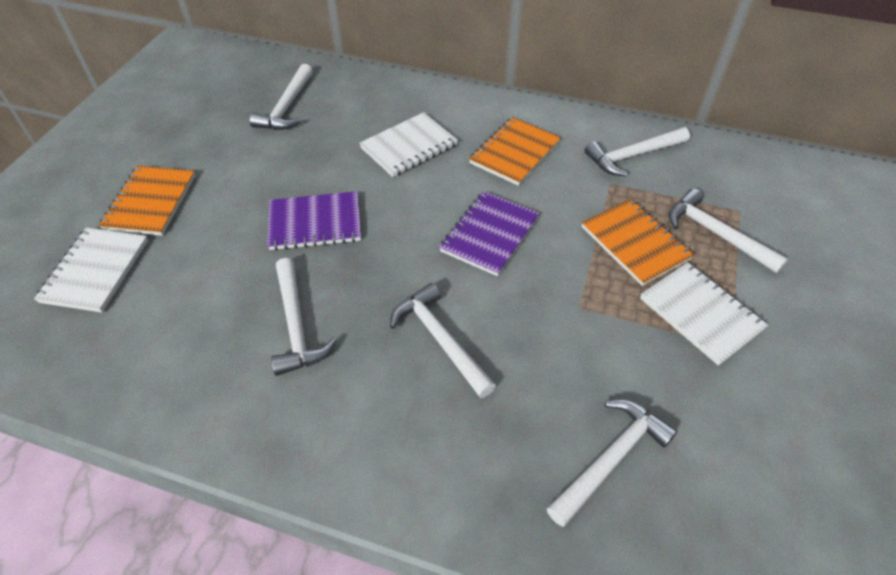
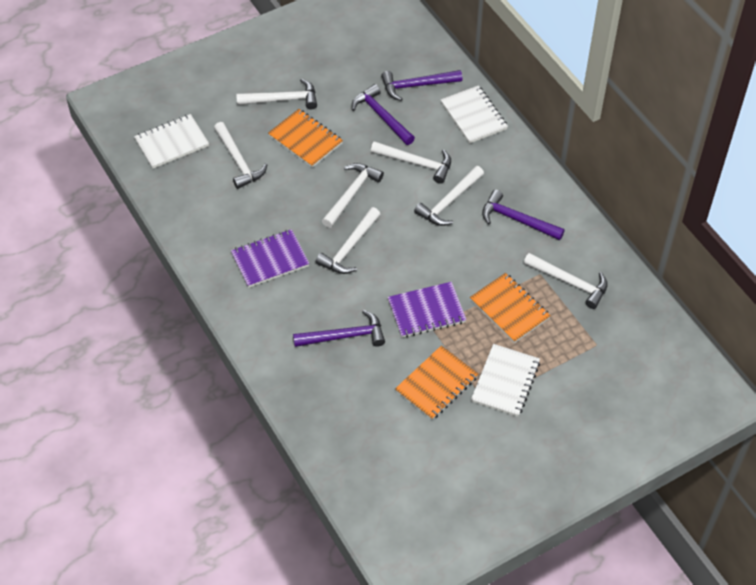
purple hammer: 0 -> 4
white hammer: 6 -> 7

